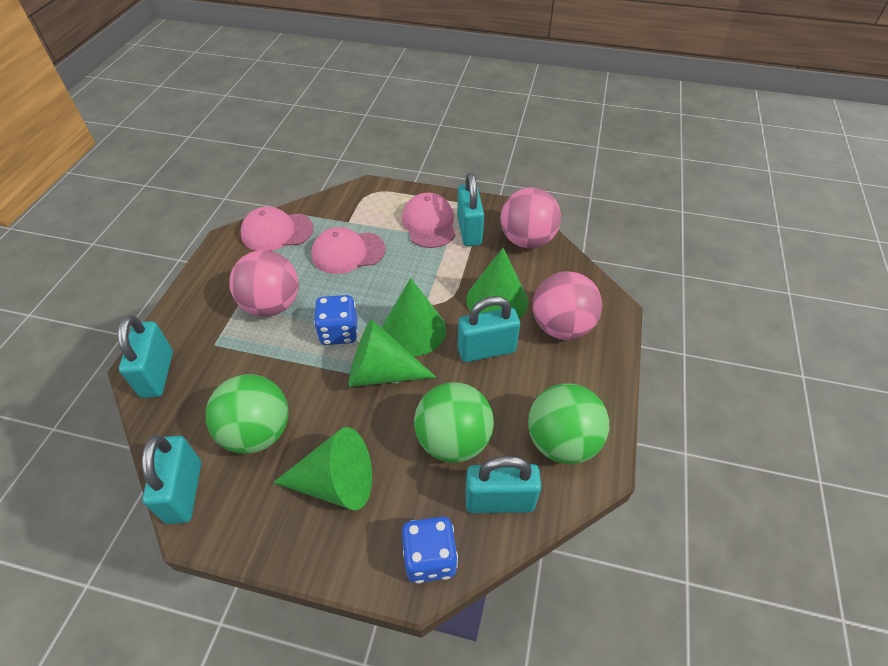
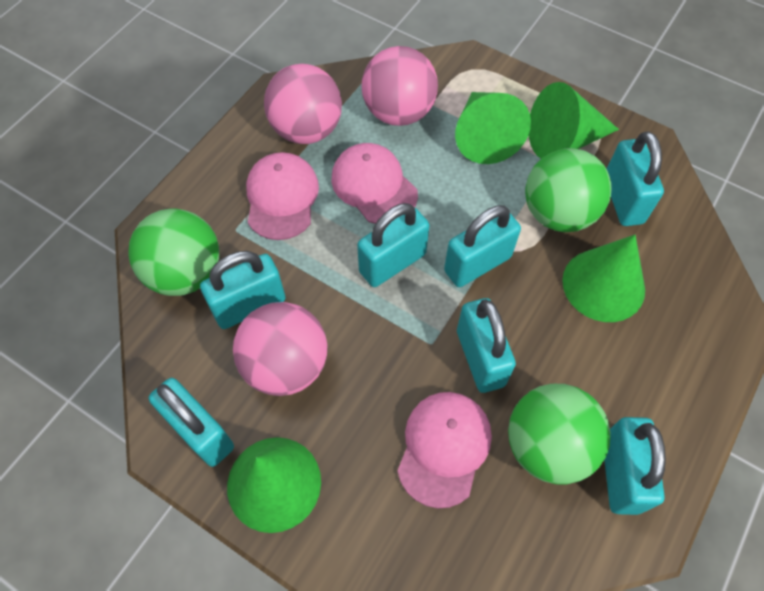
blue dice: 2 -> 0
turquoise padlock: 5 -> 7

